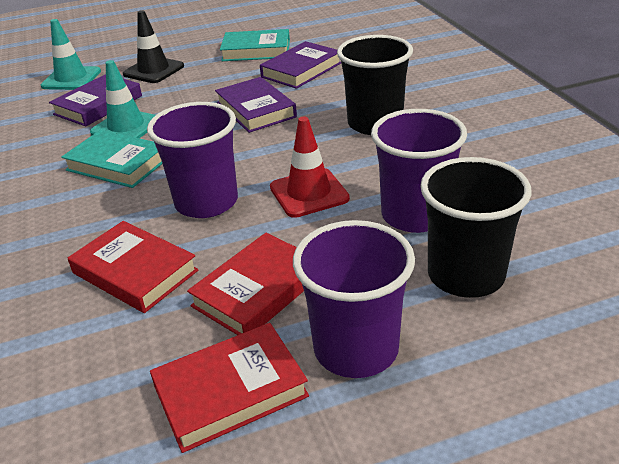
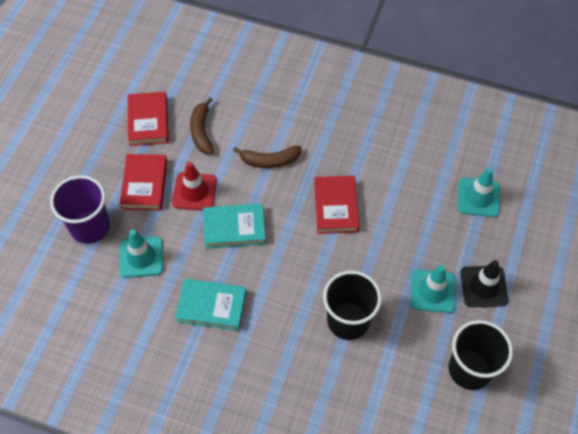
brown banana: 0 -> 2
purple book: 3 -> 0
purple cup: 3 -> 1
turquoise traffic cone: 2 -> 3

